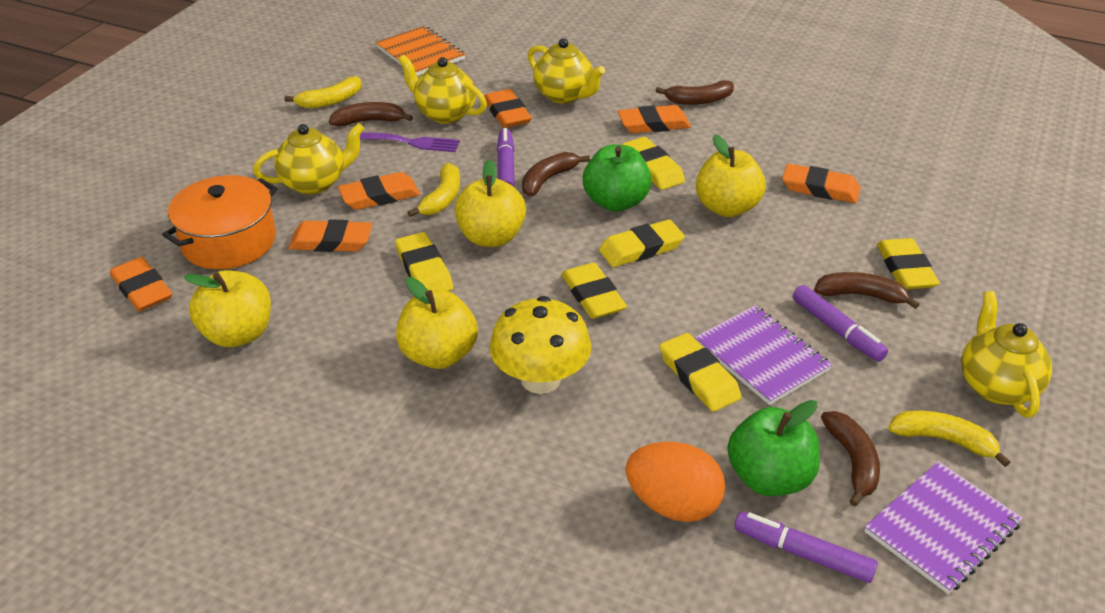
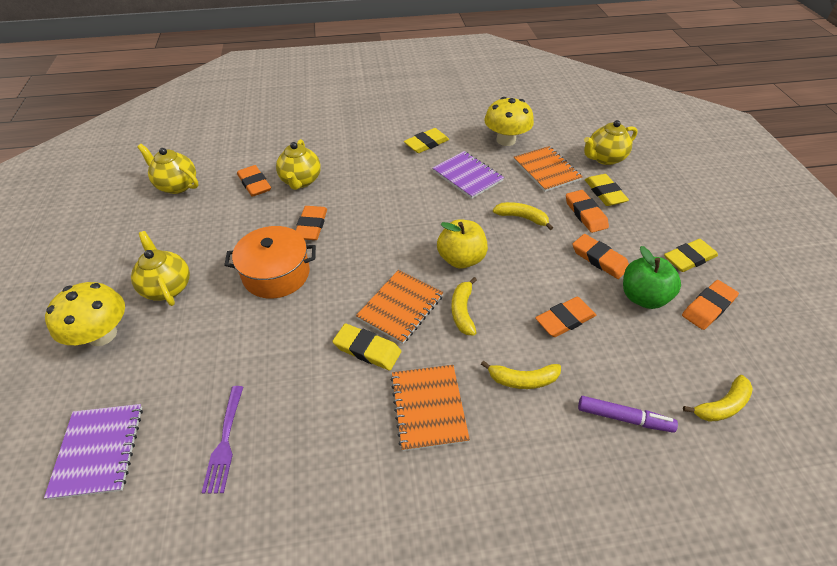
brown banana: 5 -> 0
green apple: 2 -> 1
orange egg: 1 -> 0
orange notebook: 1 -> 3
purple marker: 3 -> 1
yellow apple: 4 -> 1
yellow banana: 3 -> 4
yellow eraser: 6 -> 4
yellow mushroom: 1 -> 2

